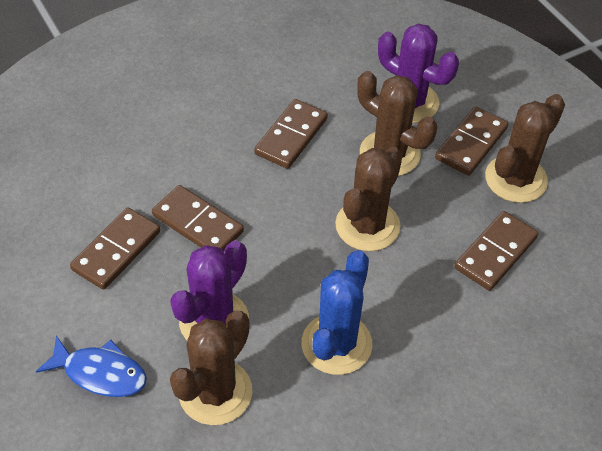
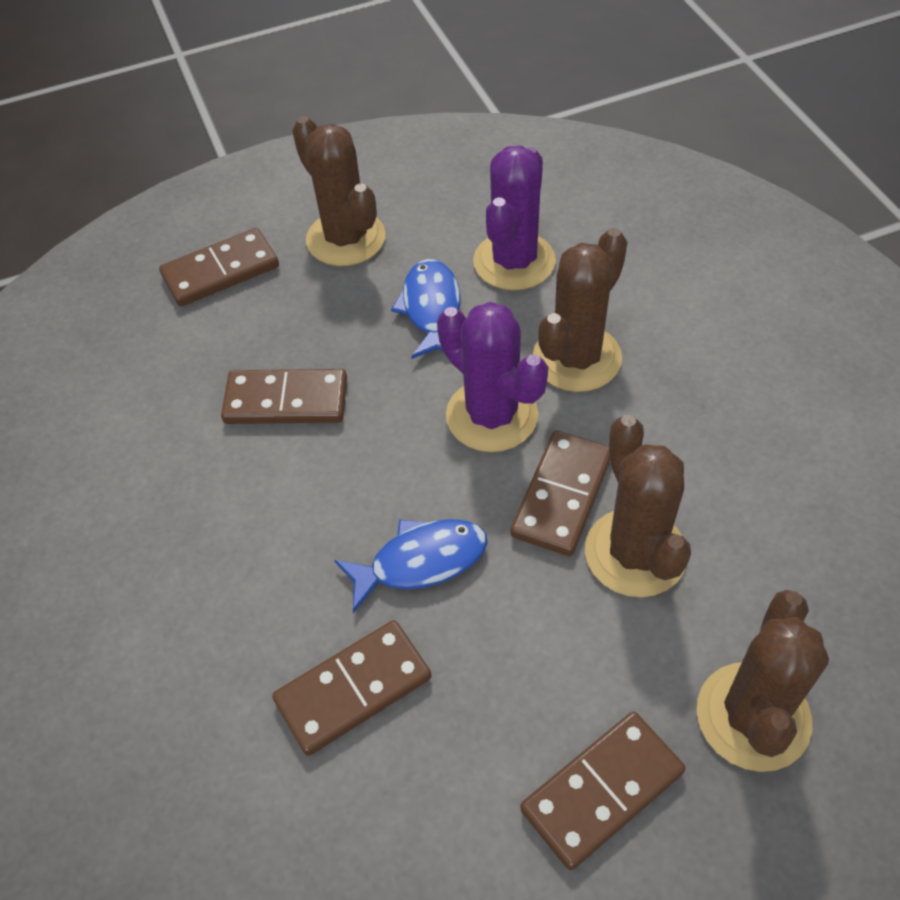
blue cactus: 1 -> 0
blue fish: 1 -> 2

